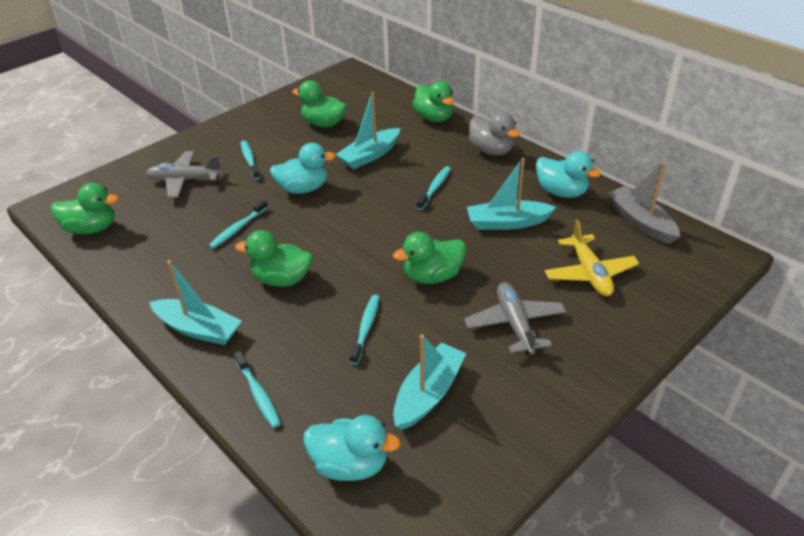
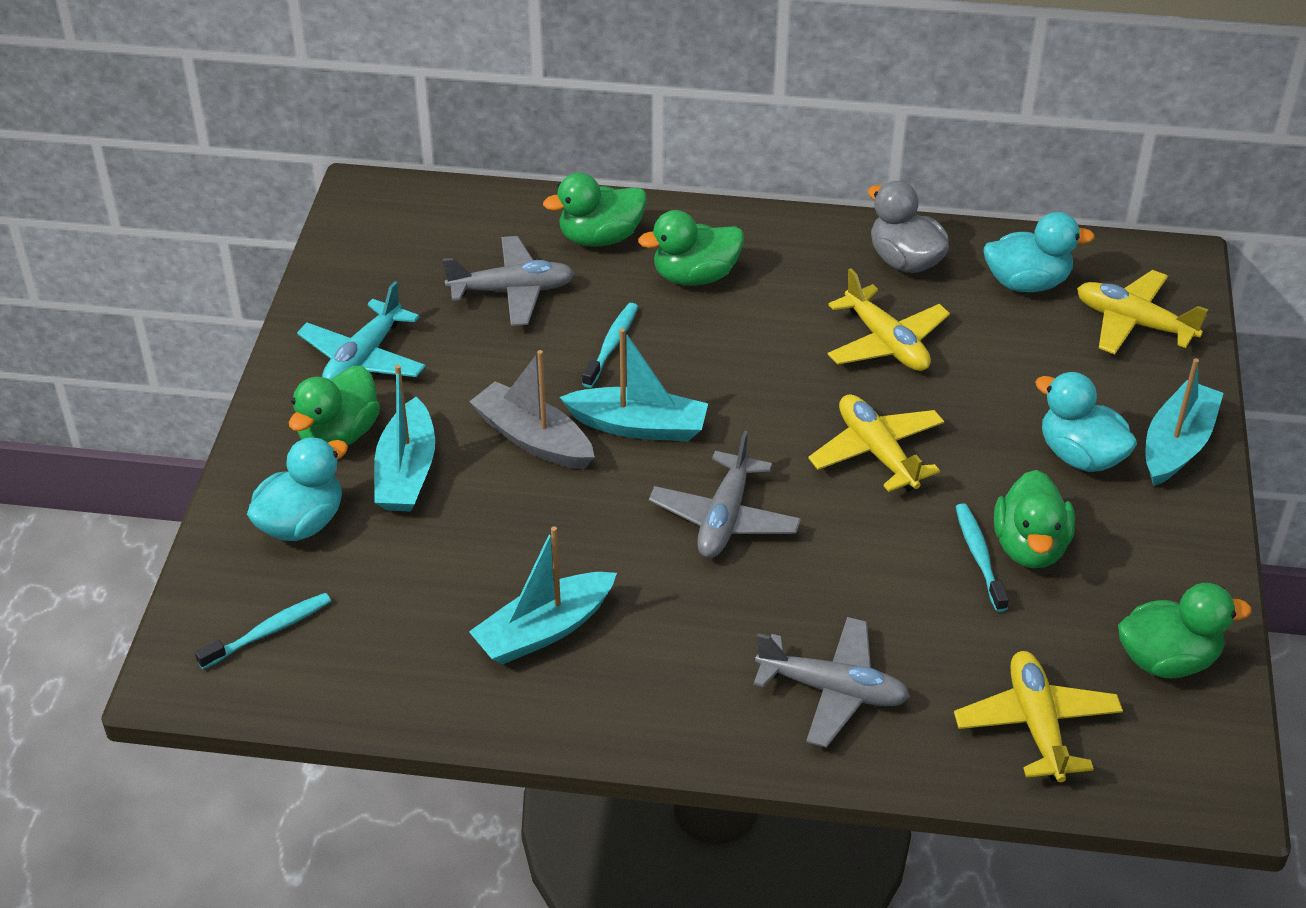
grey plane: 2 -> 3
turquoise plane: 0 -> 1
turquoise toothbrush: 5 -> 3
yellow plane: 1 -> 4

